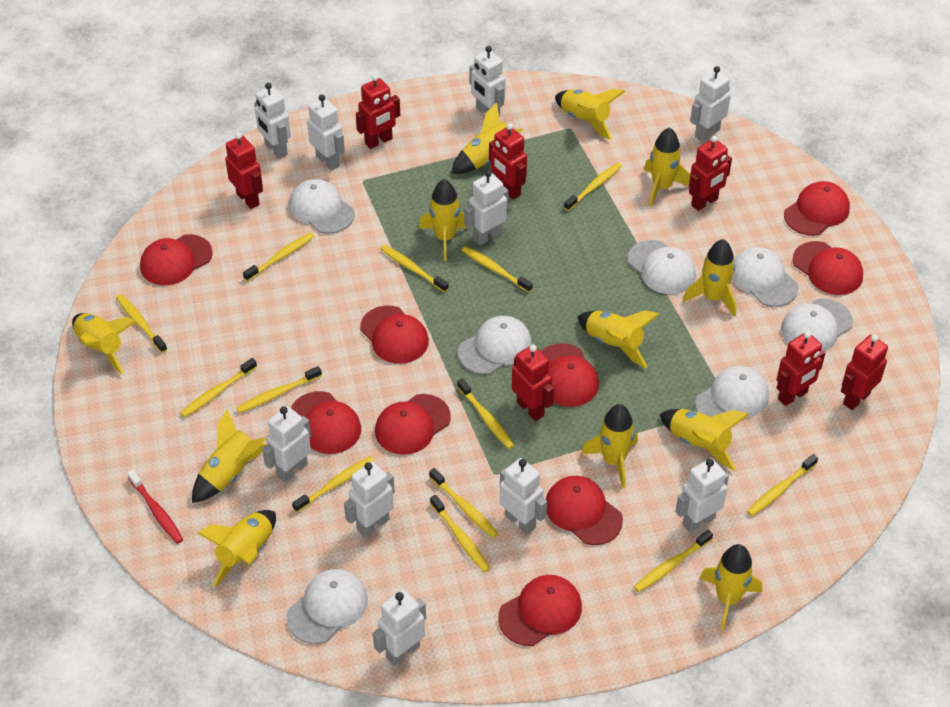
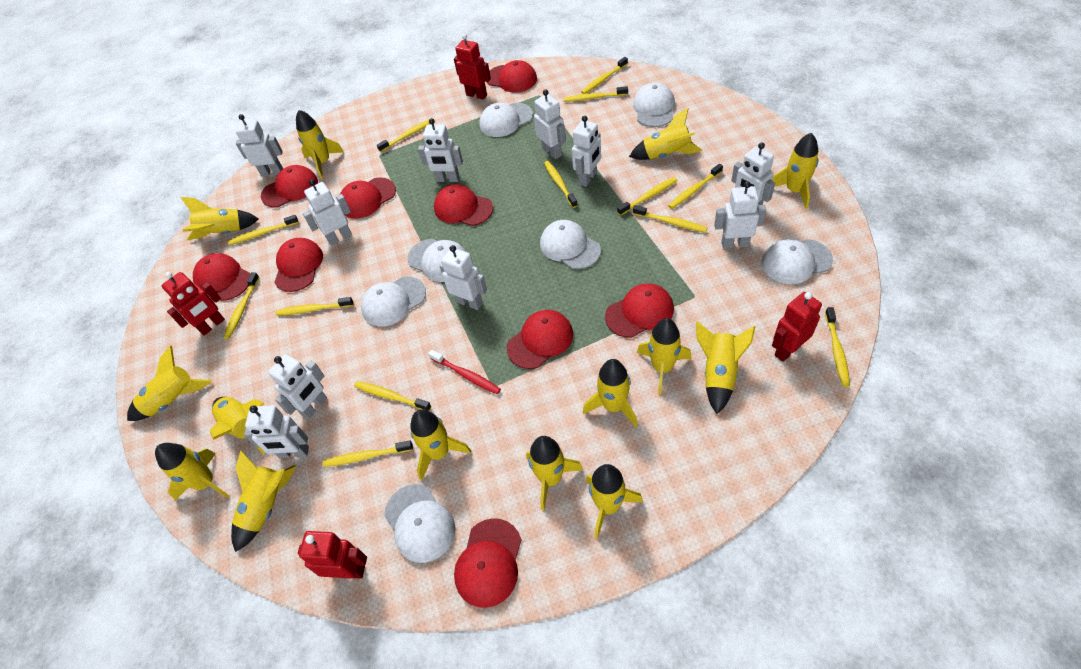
red robot: 7 -> 4
yellow rocket: 12 -> 14

